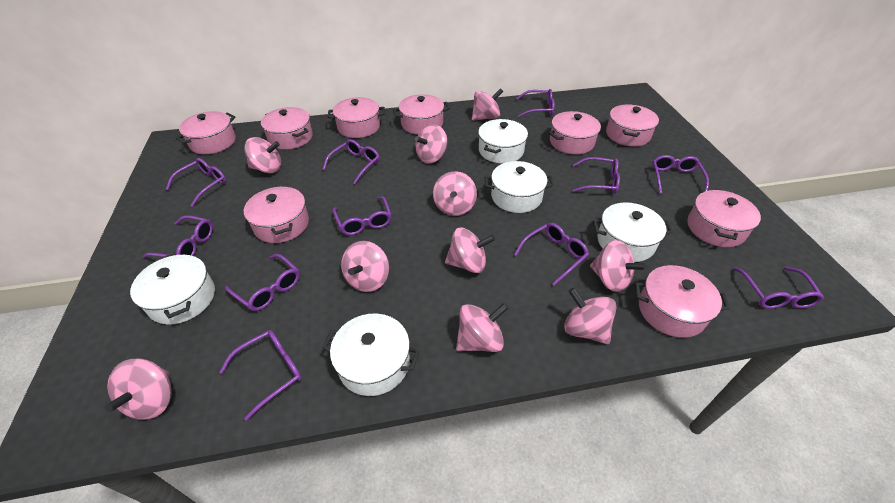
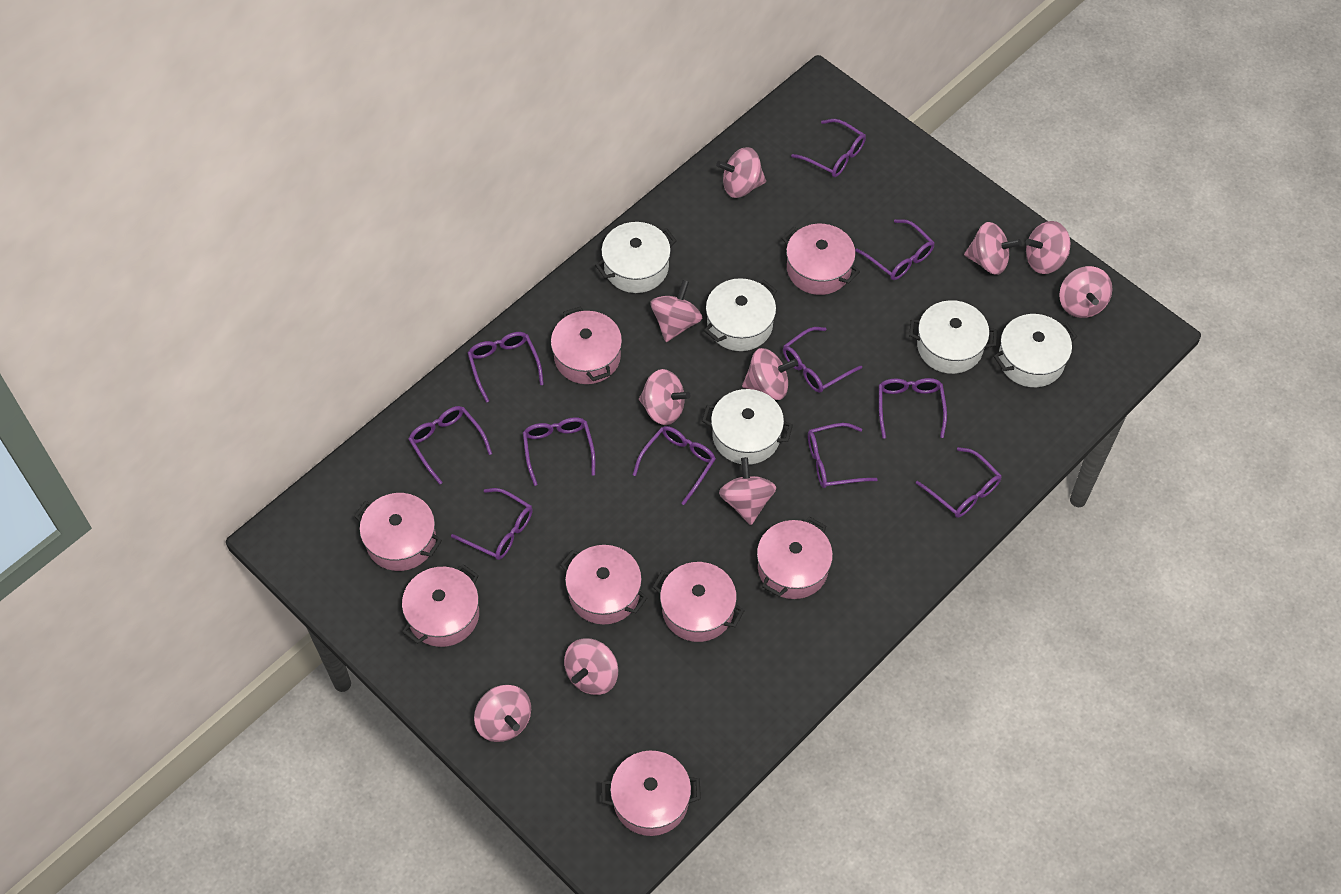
pink pot: 9 -> 8

